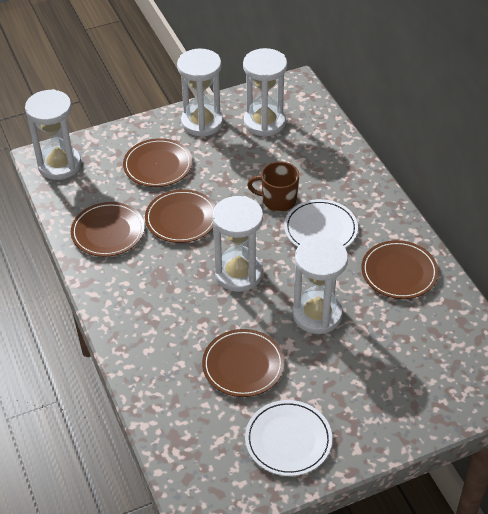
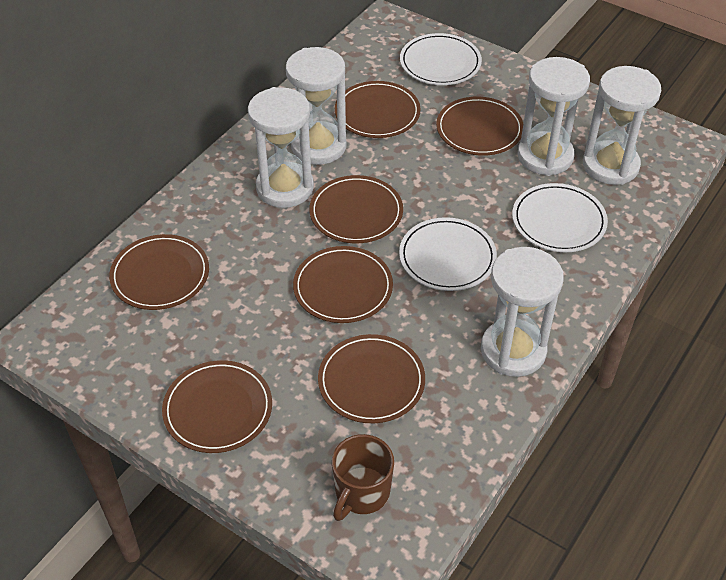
brown plate: 5 -> 7
white plate: 2 -> 3

